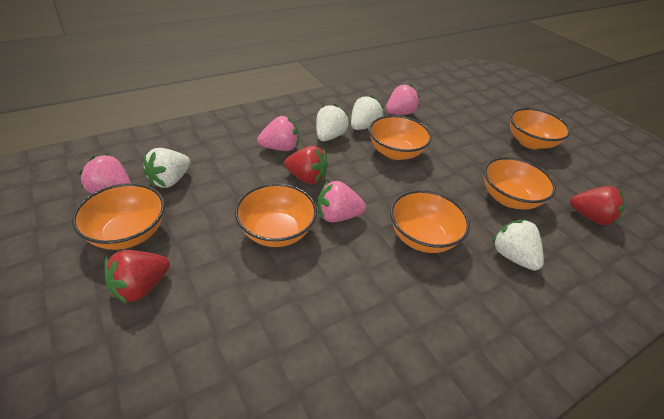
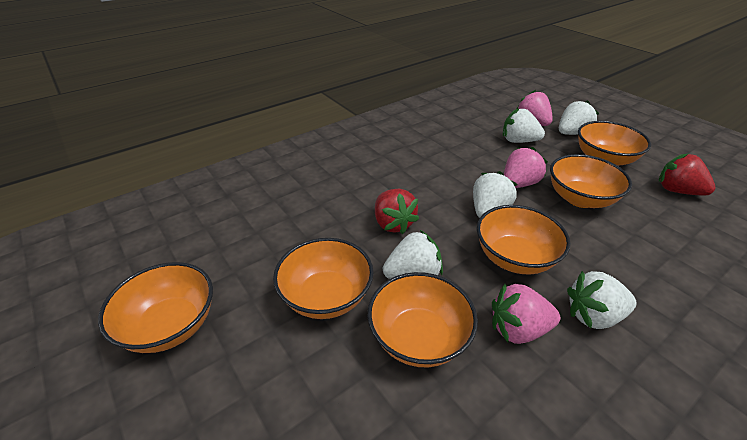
pink strawberry: 4 -> 3
red strawberry: 3 -> 2
white strawberry: 4 -> 5

